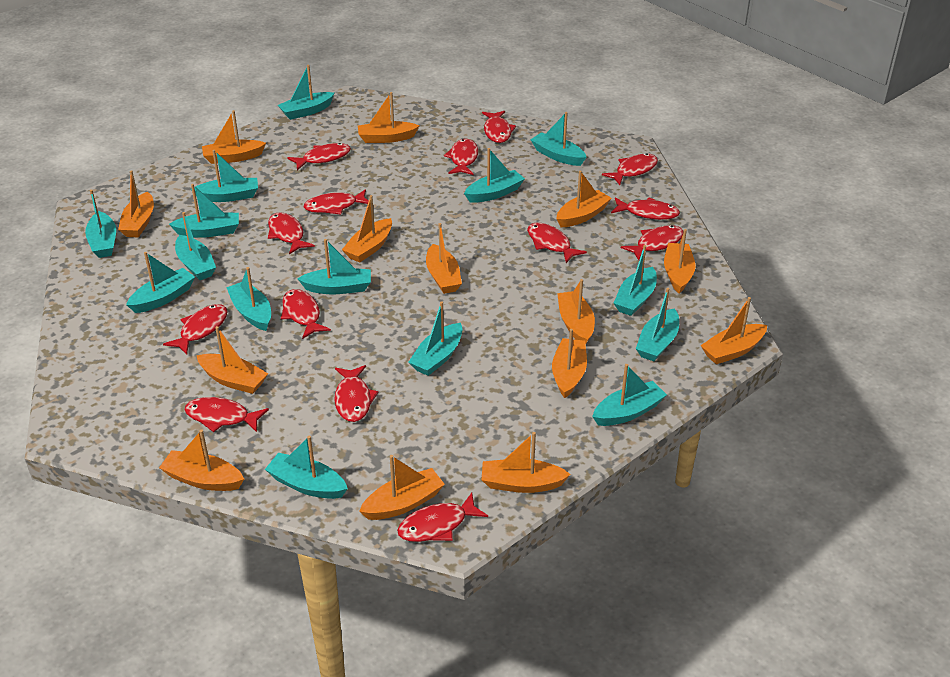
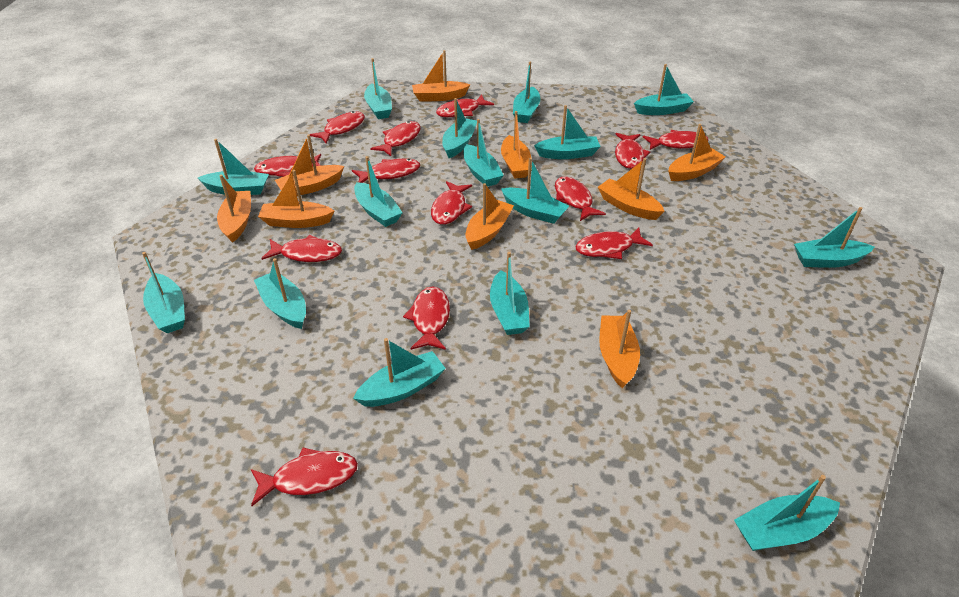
orange boat: 14 -> 9
red fish: 14 -> 13

